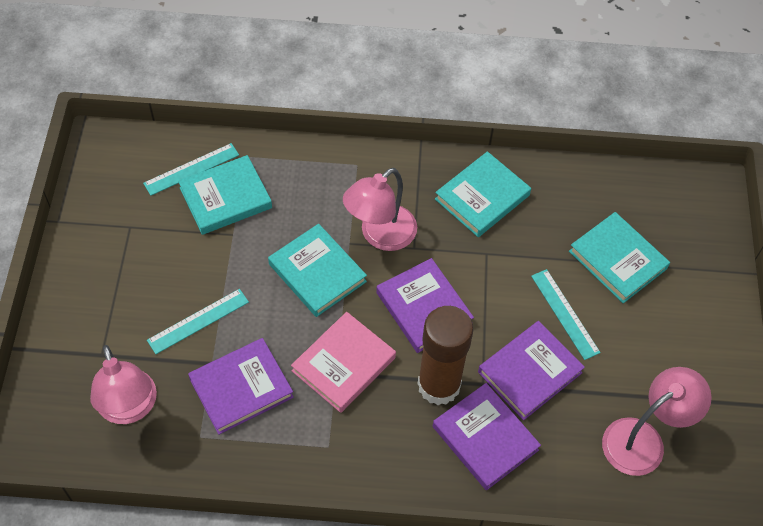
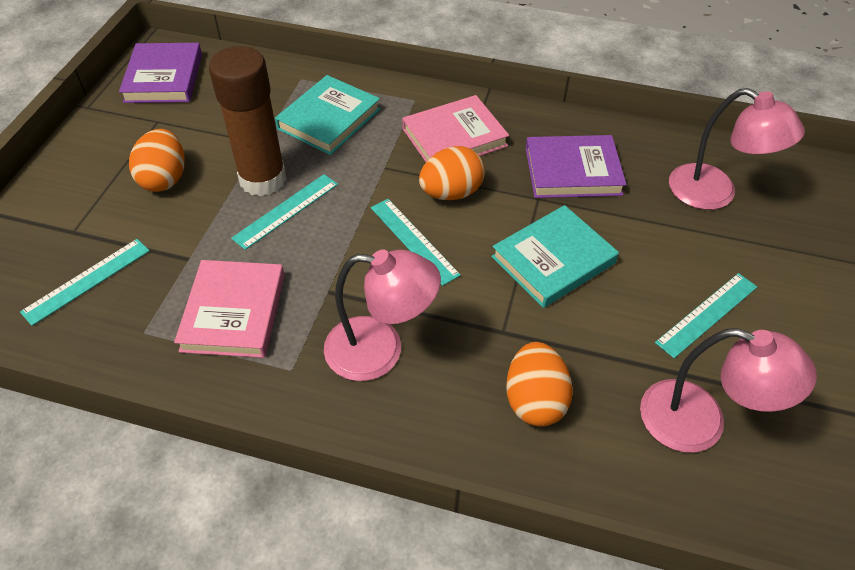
orange egg: 0 -> 3
pink book: 1 -> 2
purple book: 4 -> 2
turquoise book: 4 -> 2
turquoise ruler: 3 -> 4

